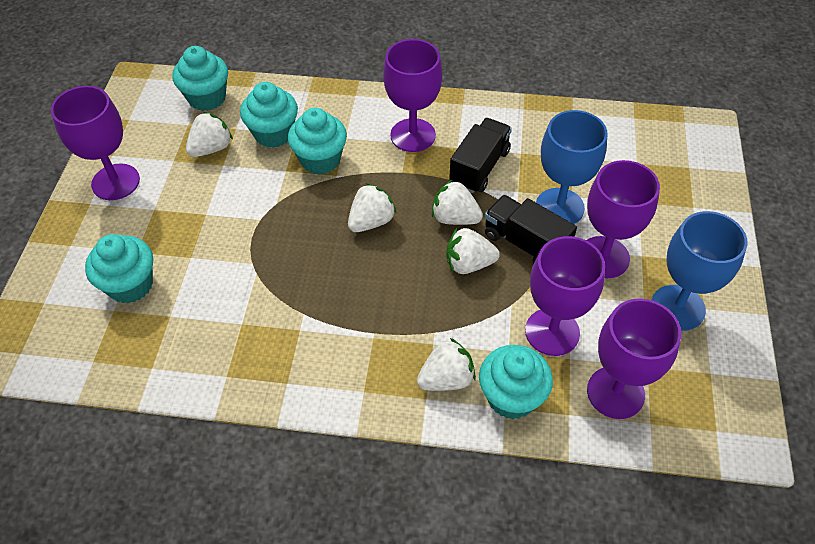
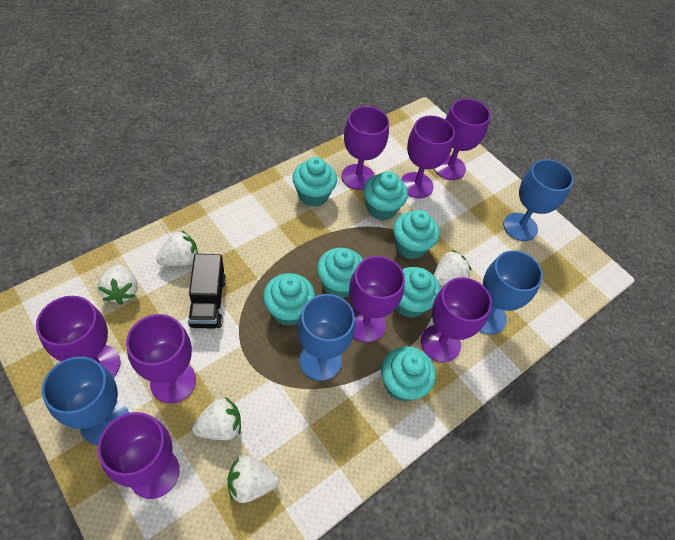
black truck: 2 -> 1
blue goblet: 2 -> 4
purple goblet: 5 -> 8
turquoise cupcake: 5 -> 7

